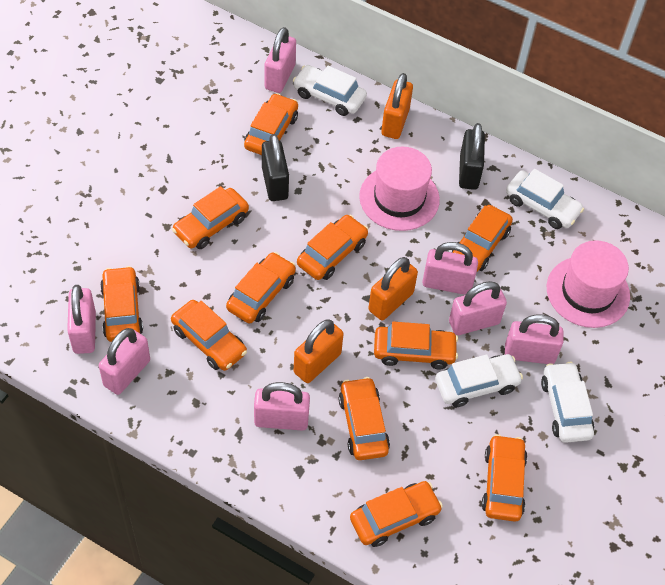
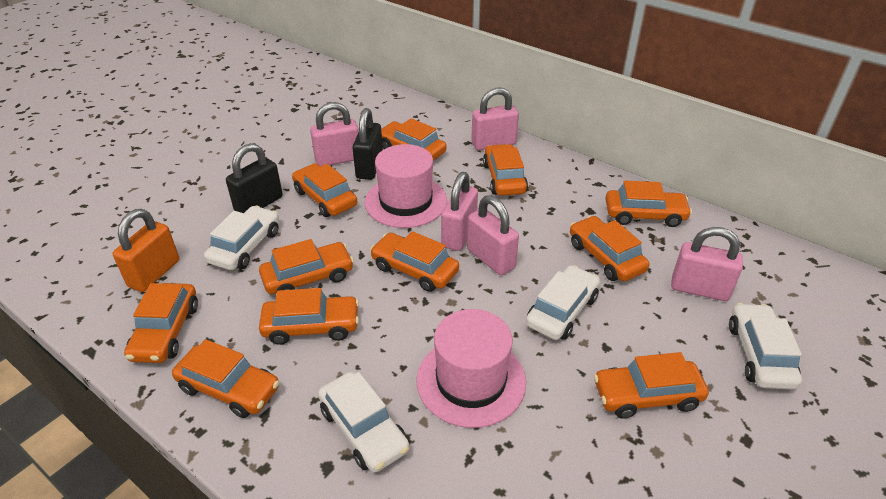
orange padlock: 3 -> 1
pink padlock: 7 -> 5

